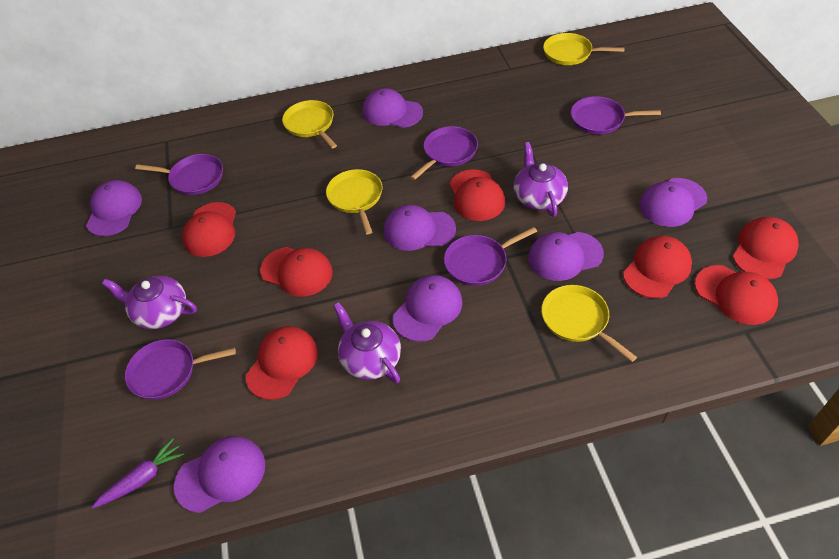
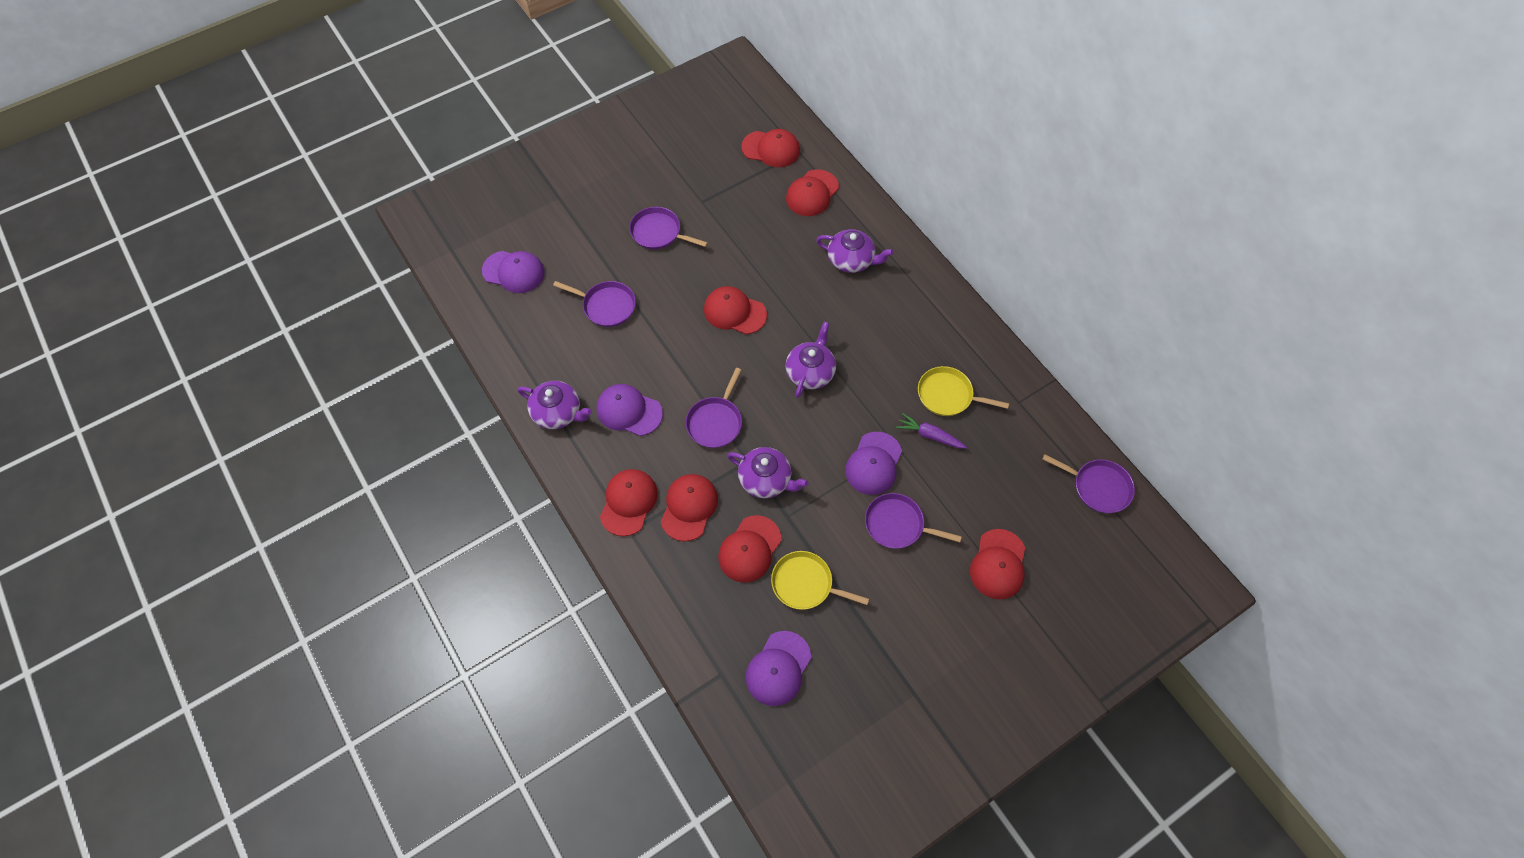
purple cap: 7 -> 4
purple teapot: 3 -> 4
yellow pan: 4 -> 2

